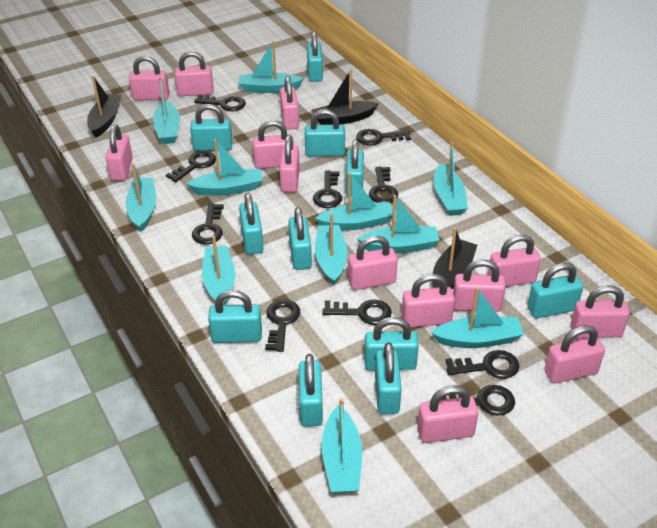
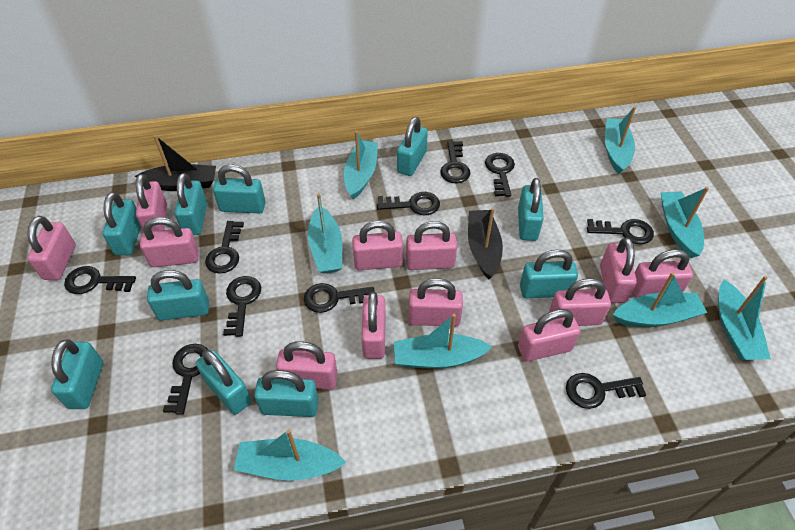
black boat: 3 -> 2
pink padlock: 13 -> 12
turquoise boat: 11 -> 8
turquoise padlock: 11 -> 10

